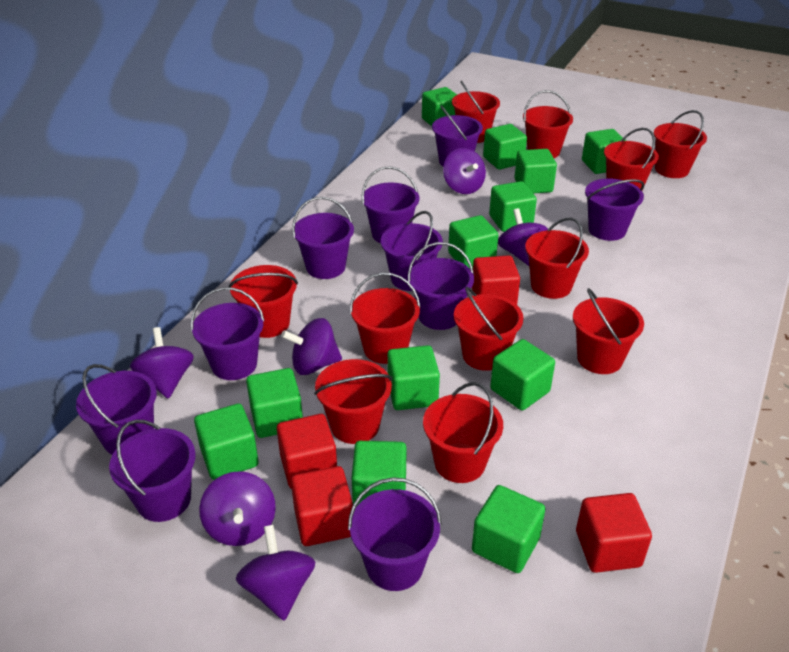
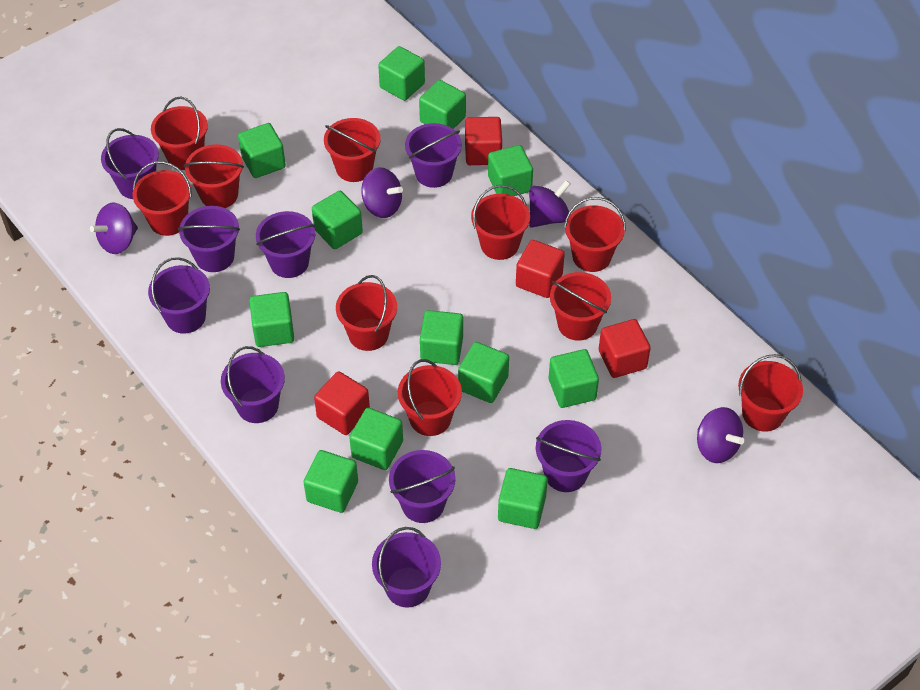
purple bucket: 10 -> 9
purple spinning top: 6 -> 4
red bucket: 11 -> 10

